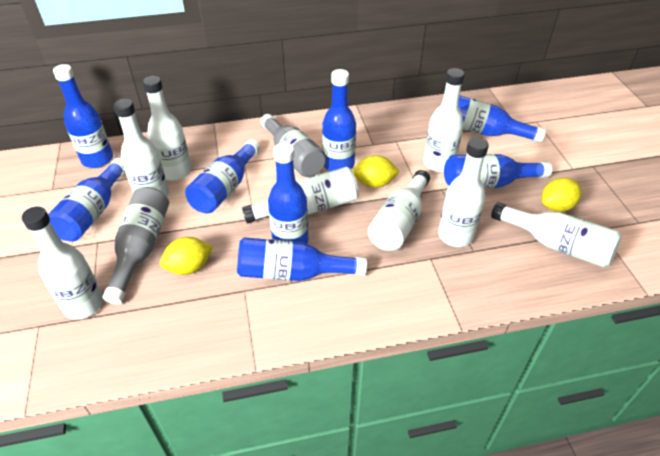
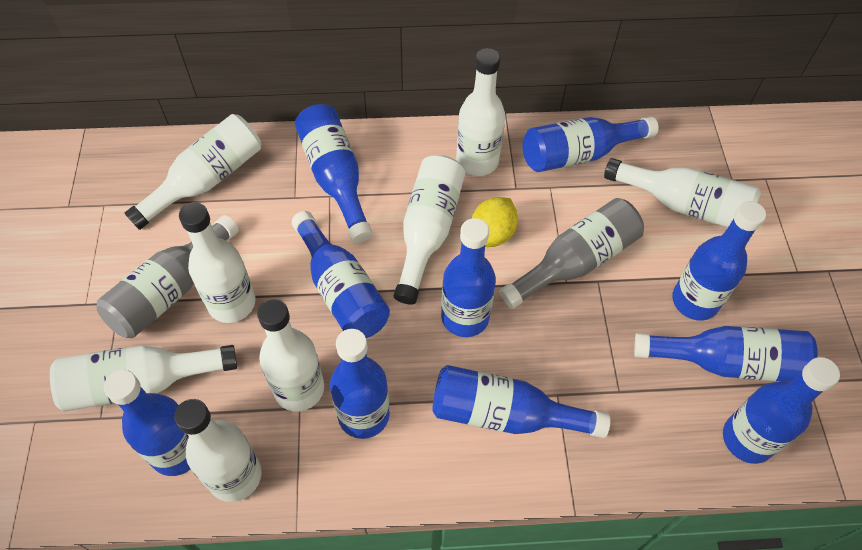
blue bottle: 8 -> 10
yellow lemon: 3 -> 1

